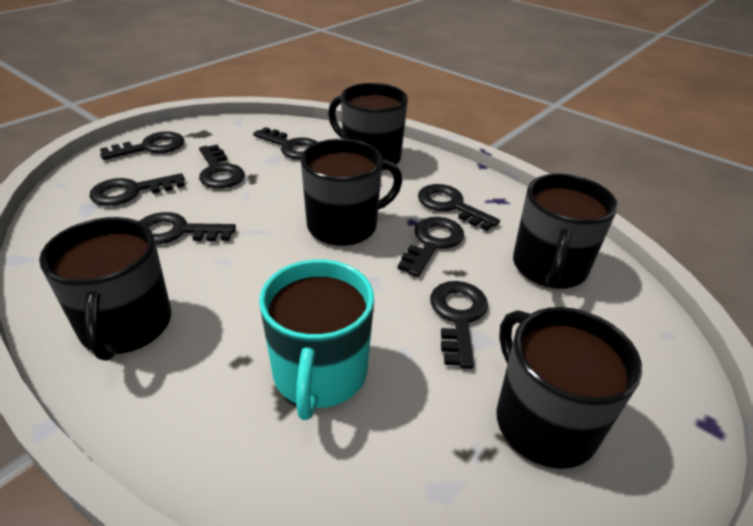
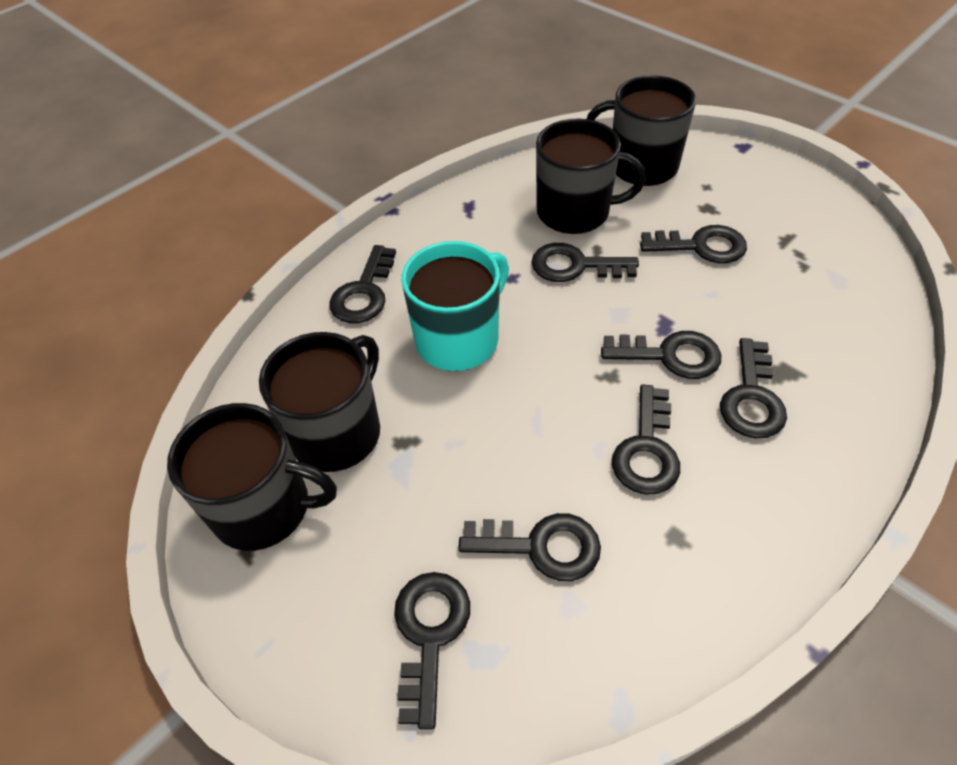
black mug: 5 -> 4

